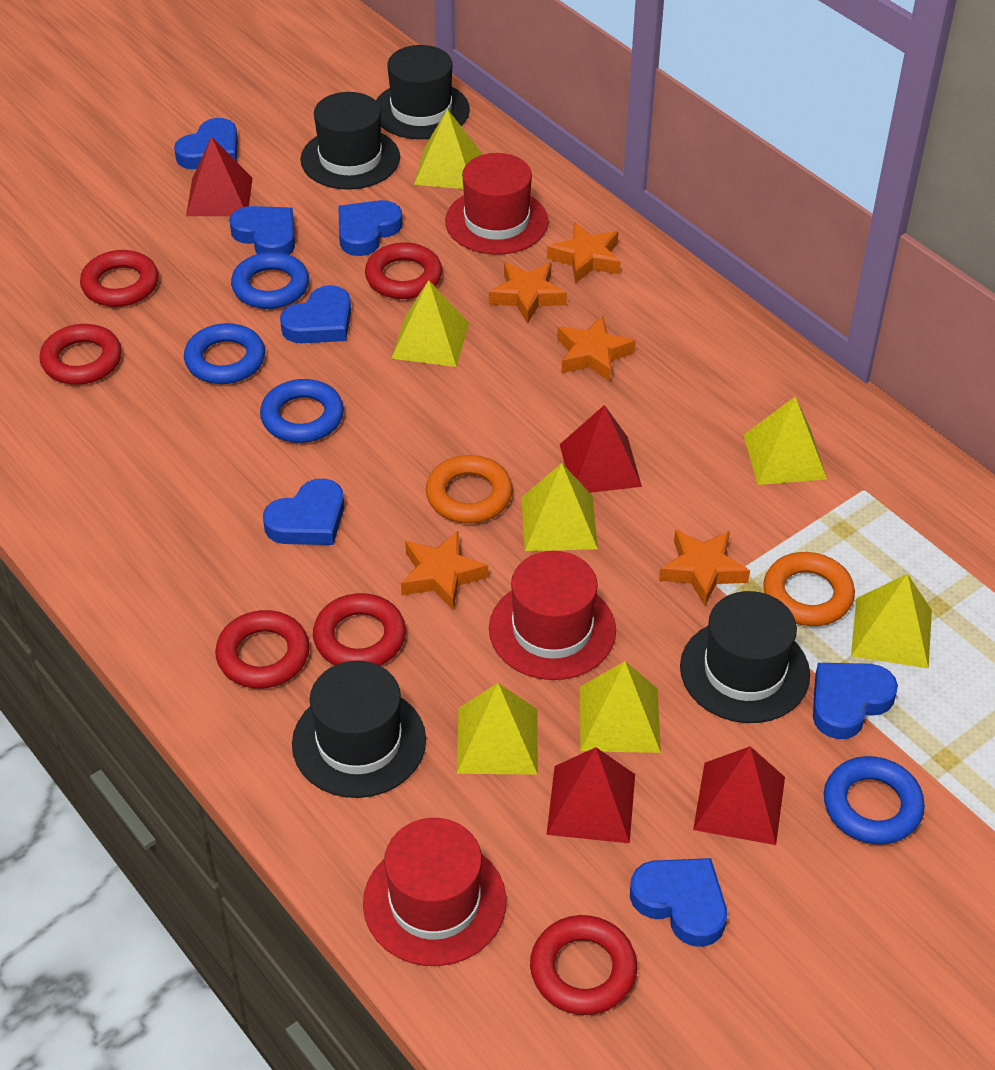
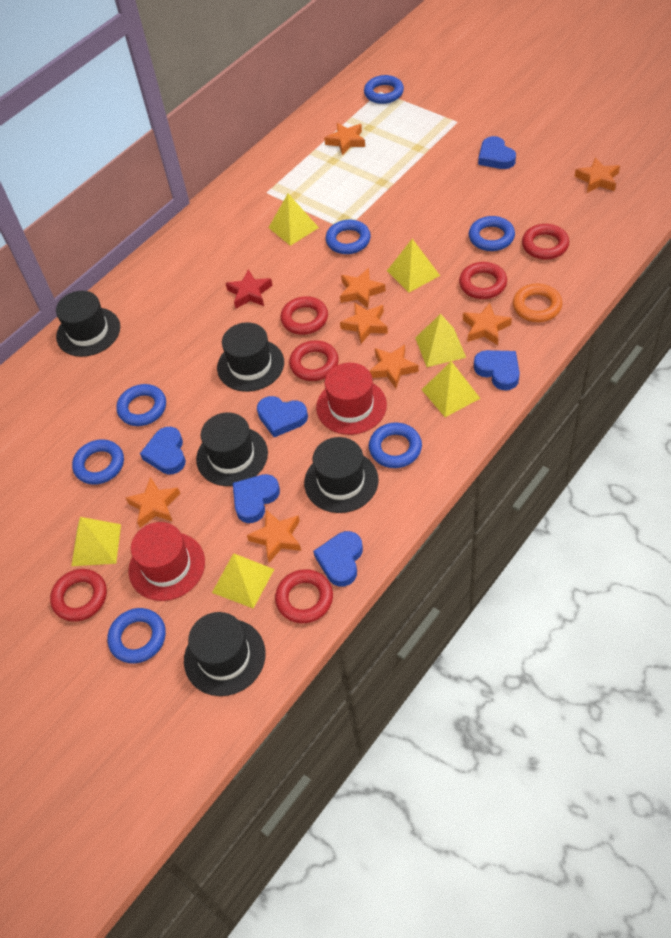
black hat: 4 -> 5
blue heart: 7 -> 6
blue ring: 4 -> 7
orange ring: 2 -> 1
orange star: 5 -> 8
red hat: 3 -> 2
red pyramid: 4 -> 0
red star: 0 -> 1
yellow pyramid: 7 -> 6

